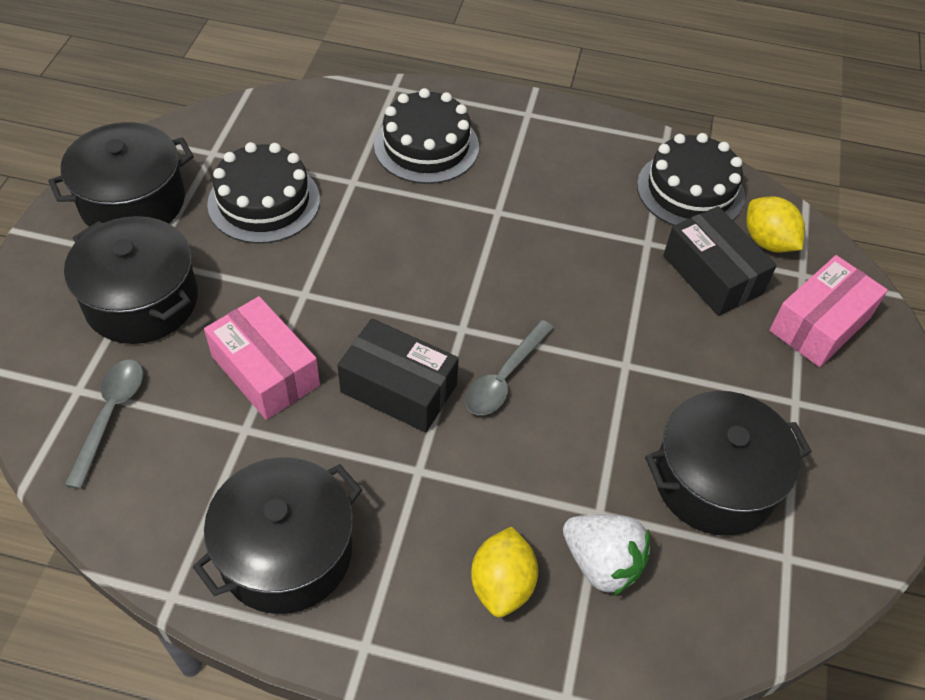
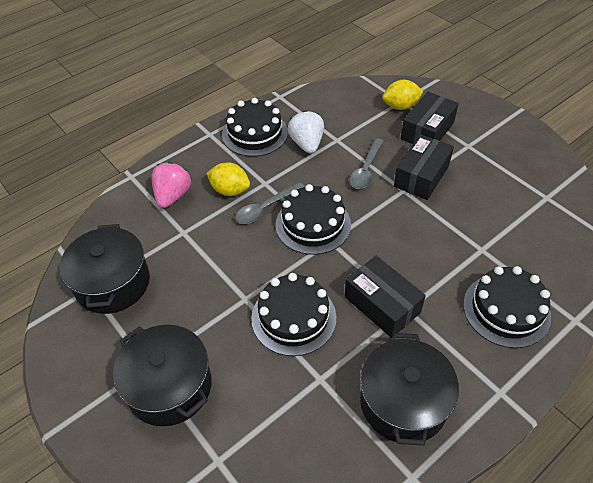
black box: 2 -> 3
black cake: 3 -> 4
black pot: 4 -> 3
pink box: 2 -> 0
pink strawberry: 0 -> 1

